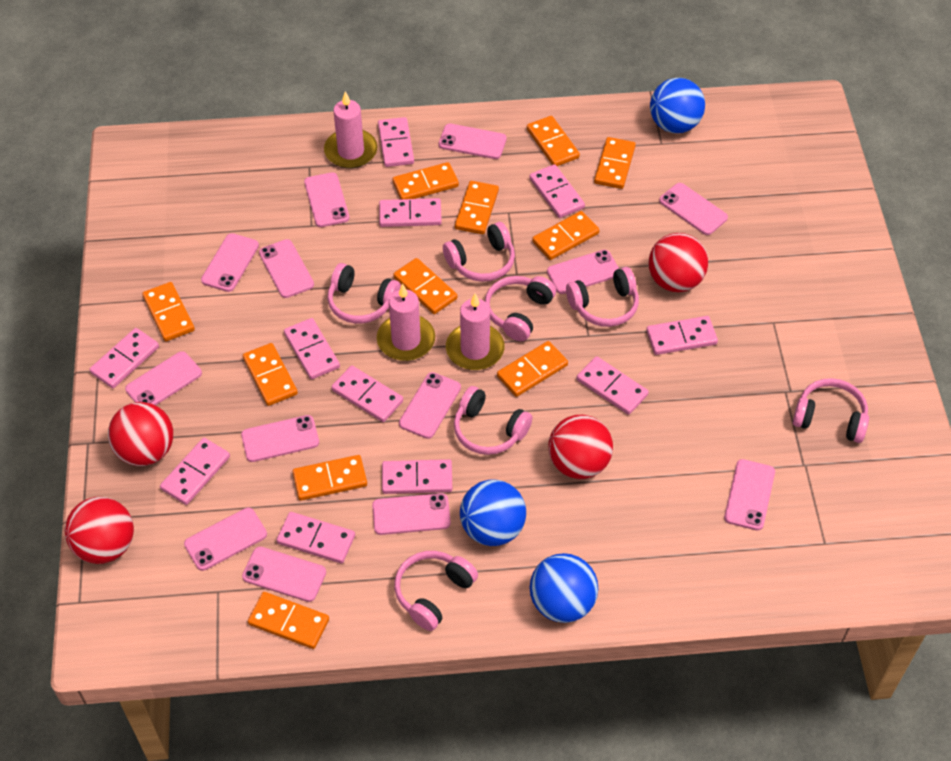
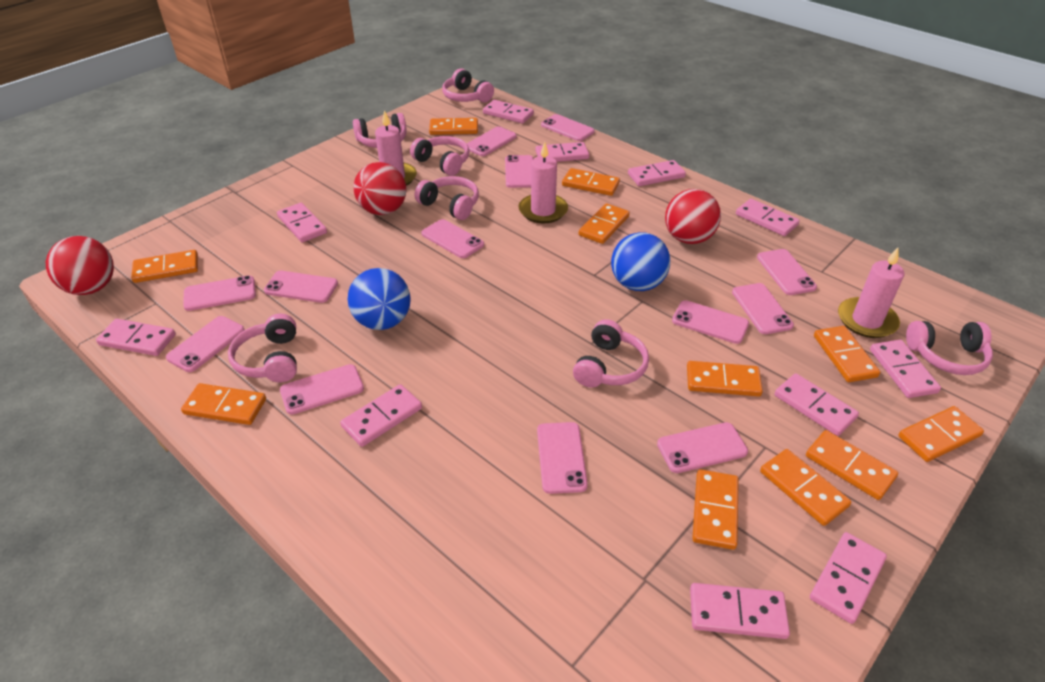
blue ball: 3 -> 2
red ball: 4 -> 3

